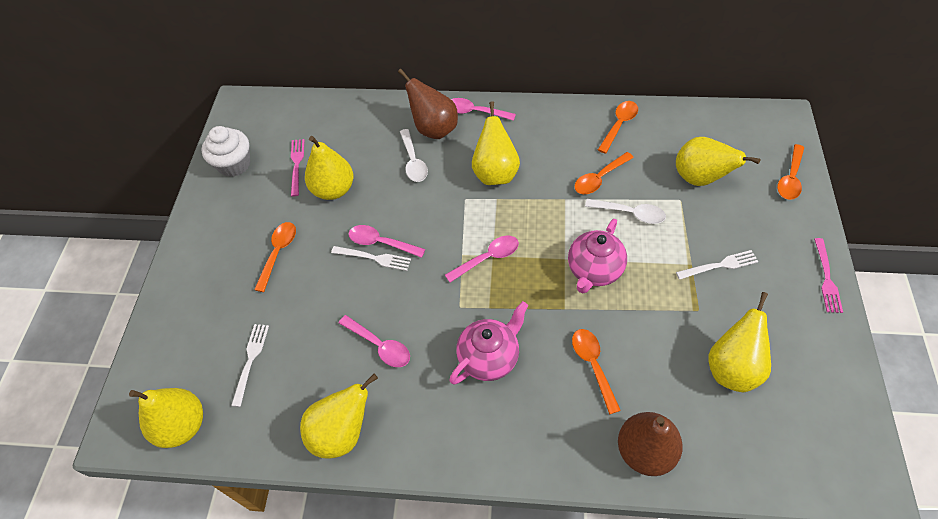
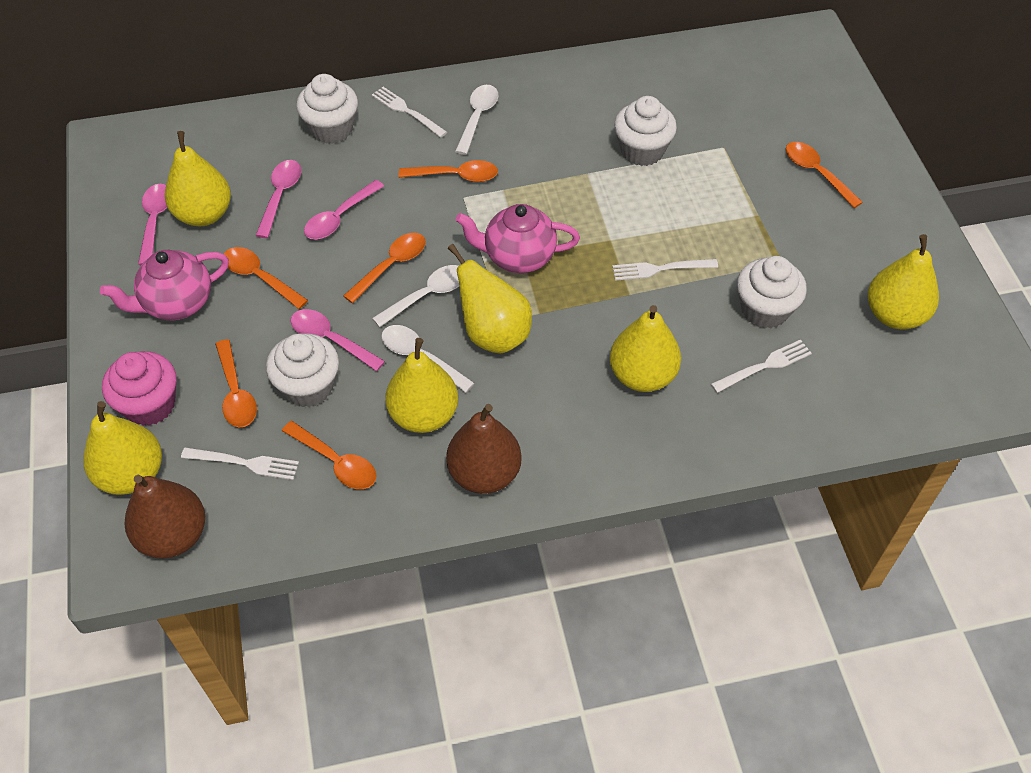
orange spoon: 5 -> 6
pink cupcake: 0 -> 1
pink fork: 2 -> 0
white cupcake: 1 -> 4
white fork: 3 -> 4
white spoon: 2 -> 3

